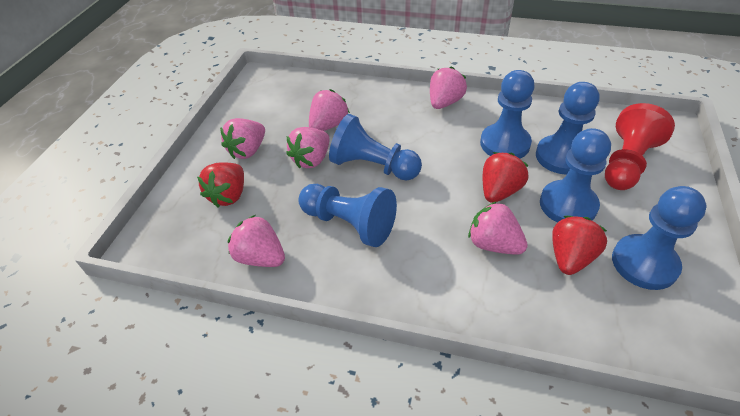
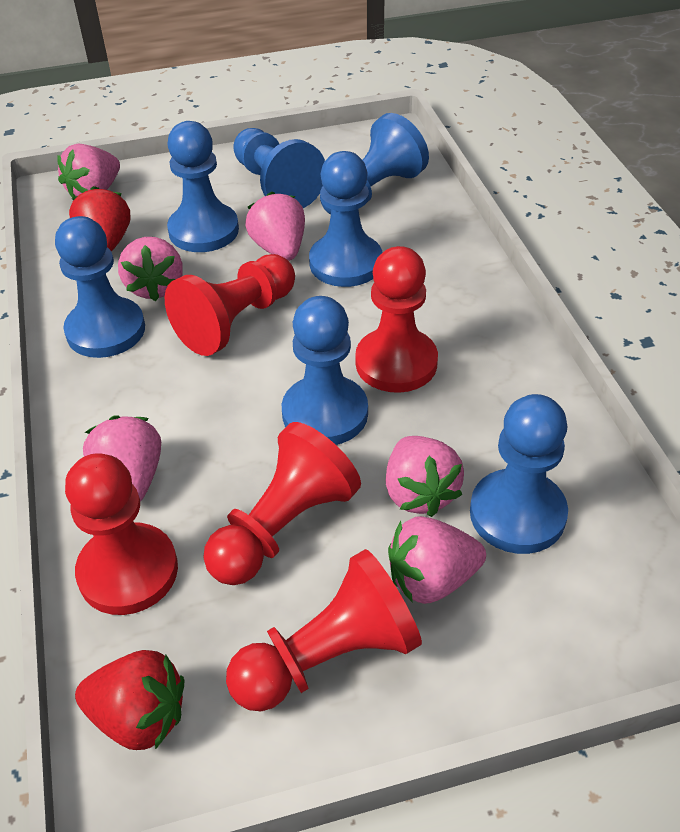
blue pawn: 6 -> 7
red pawn: 1 -> 5
red strawberry: 3 -> 2

